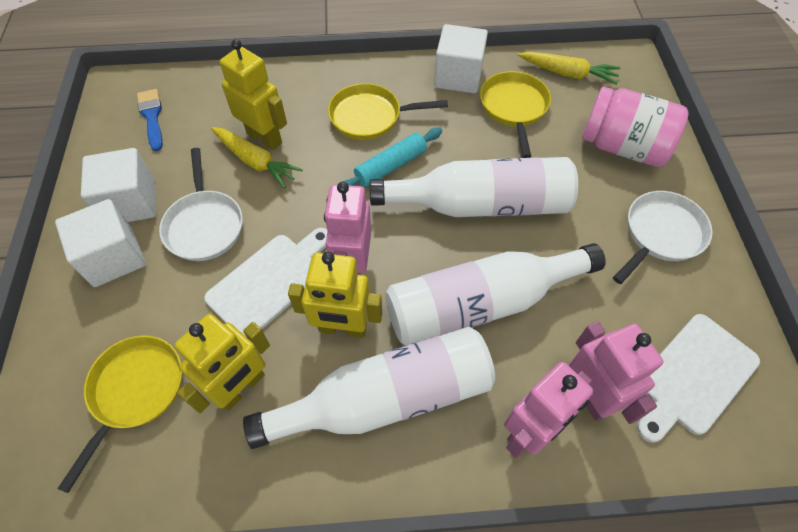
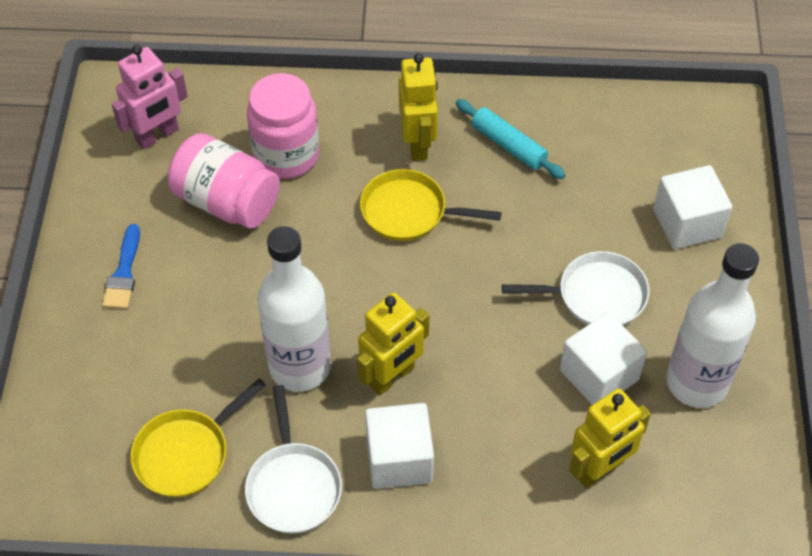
pink jar: 1 -> 2
pink robot: 3 -> 1
white bottle: 3 -> 2
white cutting board: 2 -> 0
yellow carrot: 2 -> 0
yellow pan: 3 -> 2

